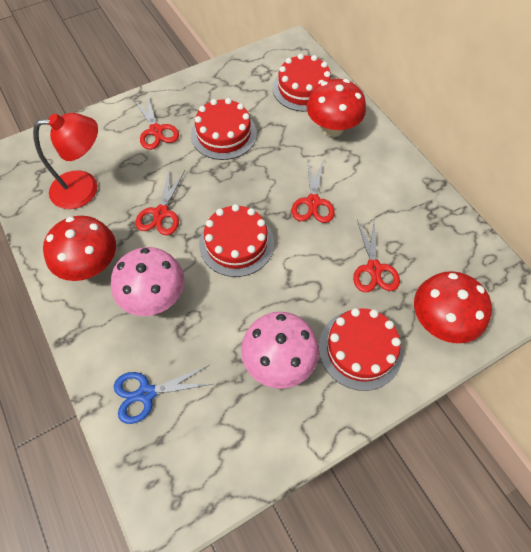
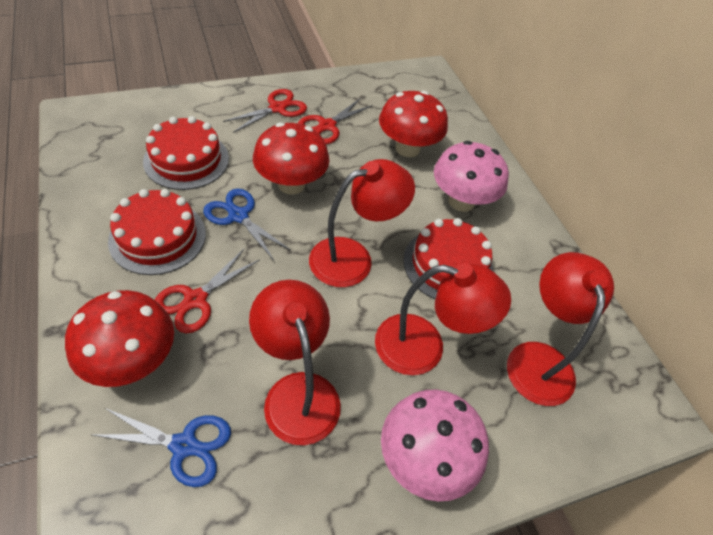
blue scissors: 1 -> 2
red cake: 4 -> 3
red lamp: 1 -> 4
red scissors: 4 -> 3

